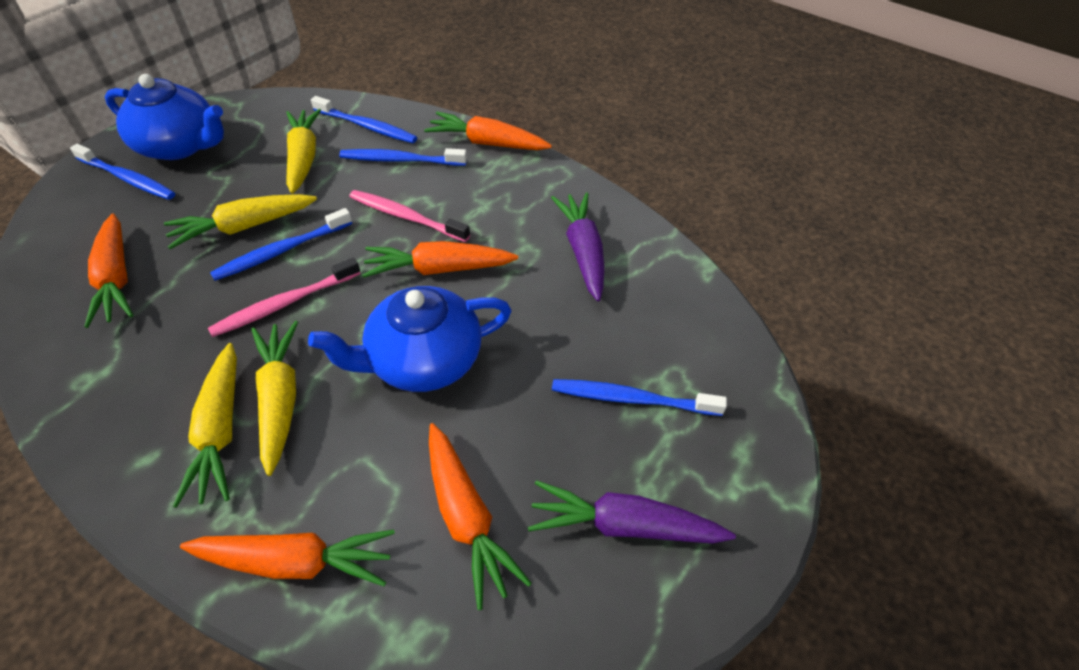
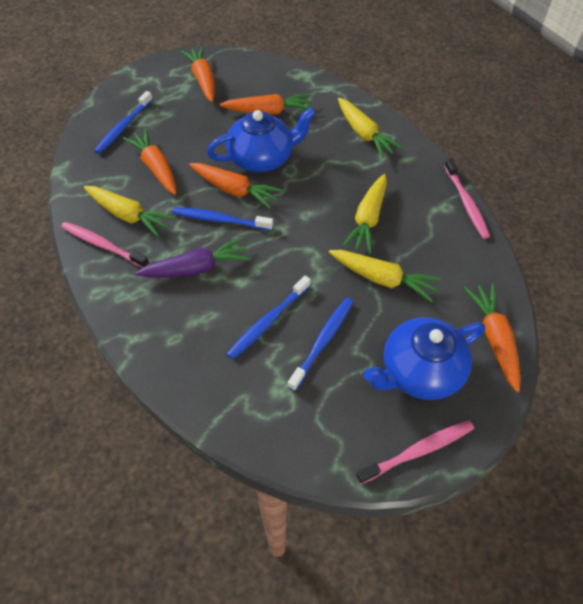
blue toothbrush: 5 -> 4
pink toothbrush: 2 -> 3
purple carrot: 2 -> 1

